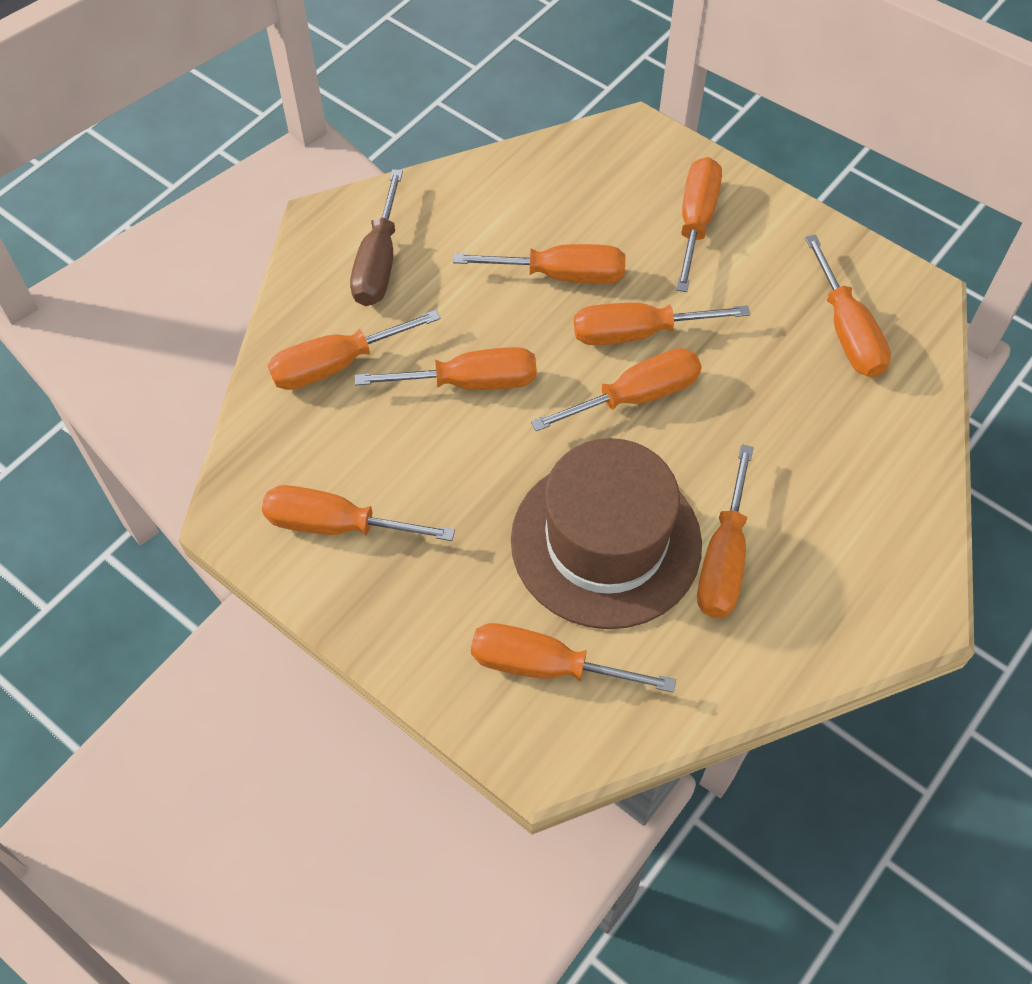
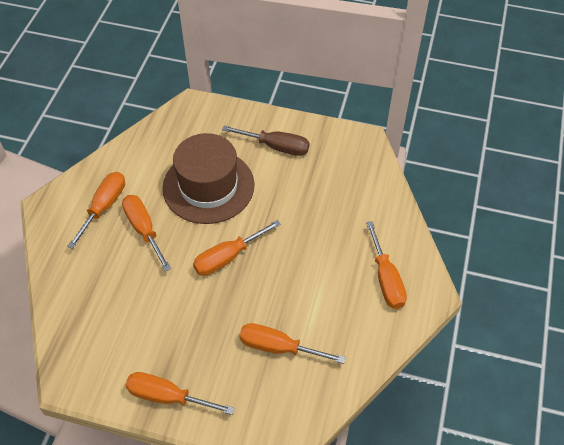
orange screwdriver: 10 -> 6

